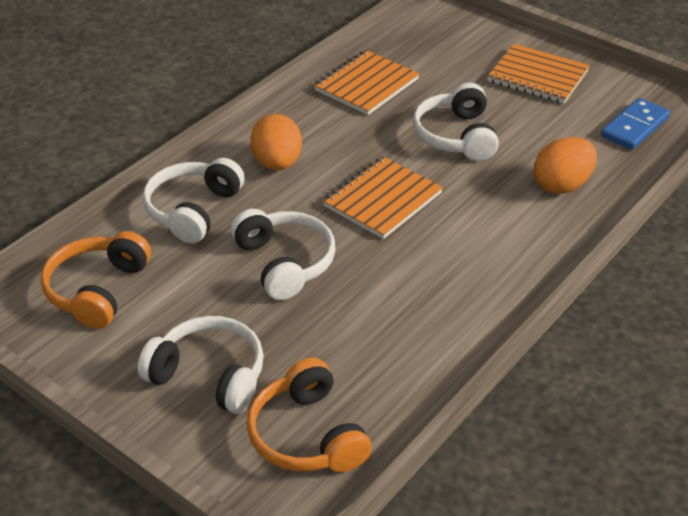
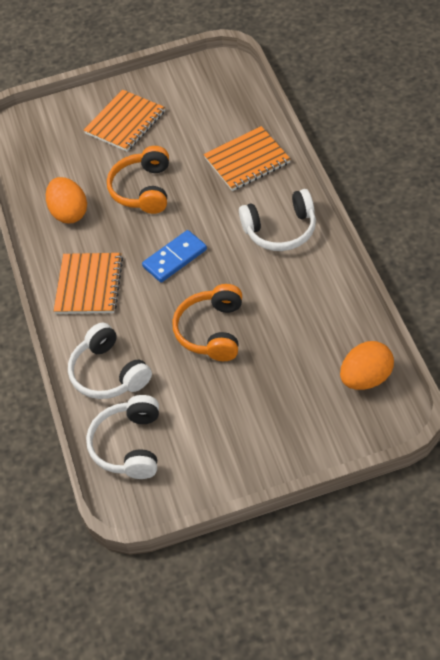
white headphones: 4 -> 3

